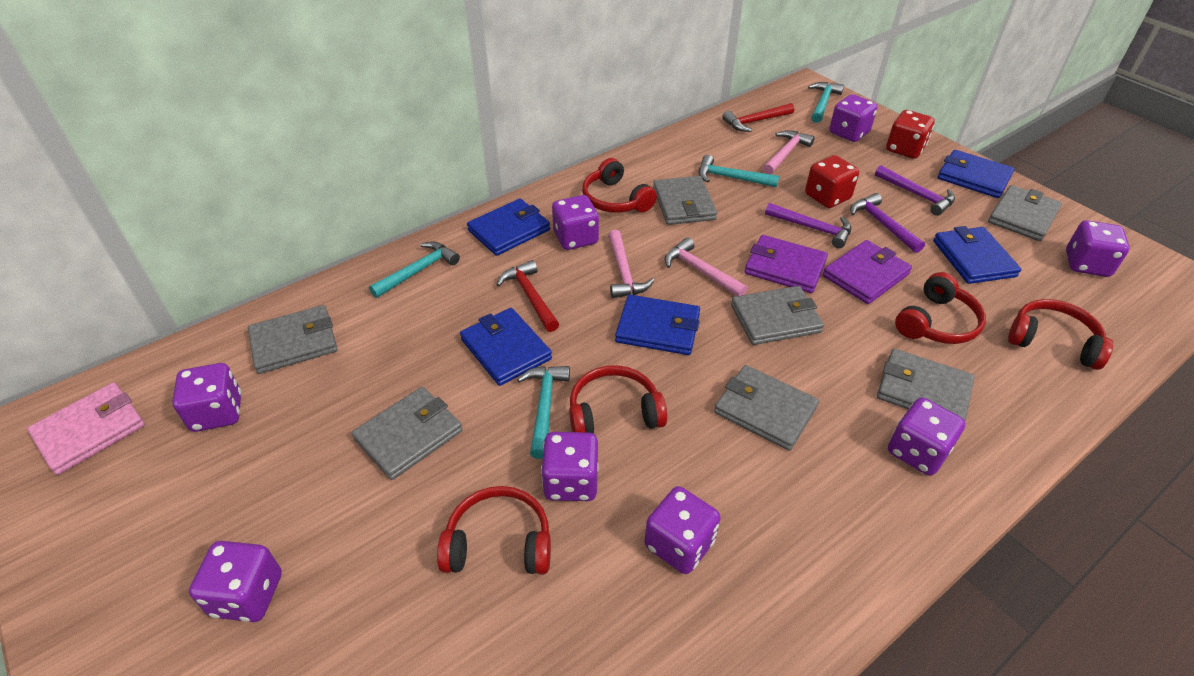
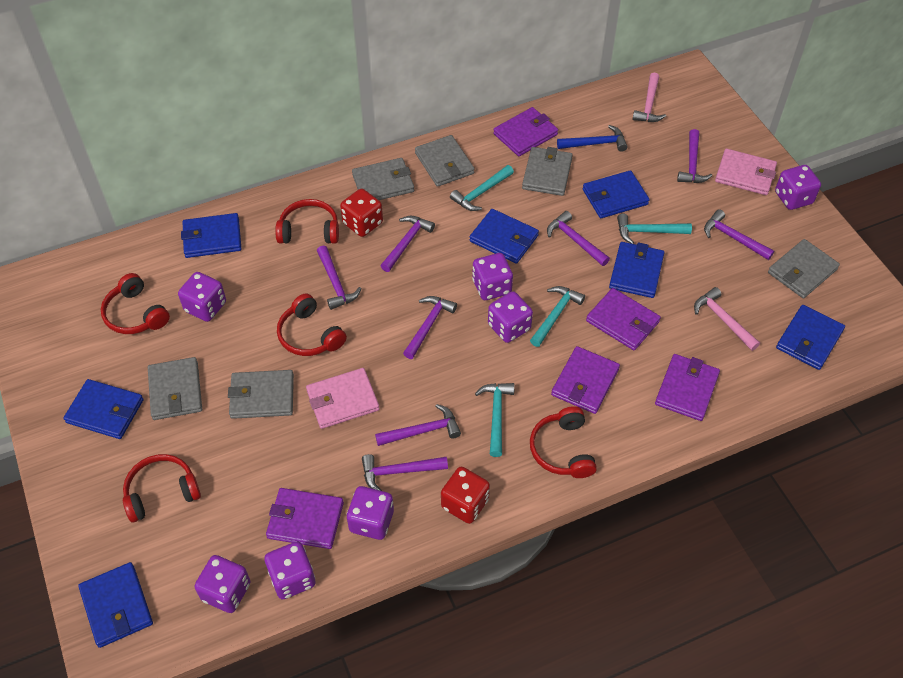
blue hammer: 0 -> 1
blue wallet: 5 -> 7
grey wallet: 7 -> 6
pink hammer: 3 -> 2
pink wallet: 1 -> 2
purple dice: 8 -> 7
purple hammer: 3 -> 8
purple wallet: 2 -> 5
red hammer: 2 -> 0

